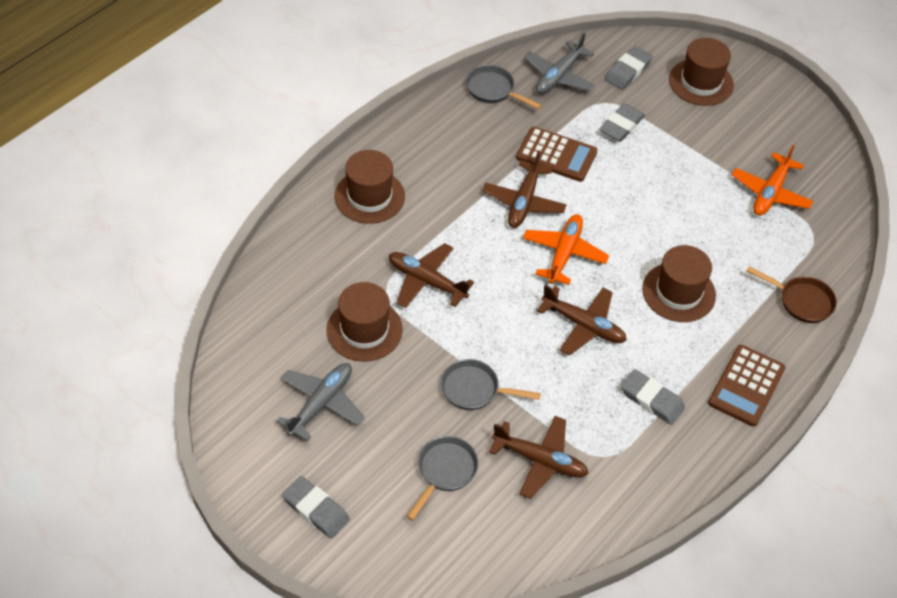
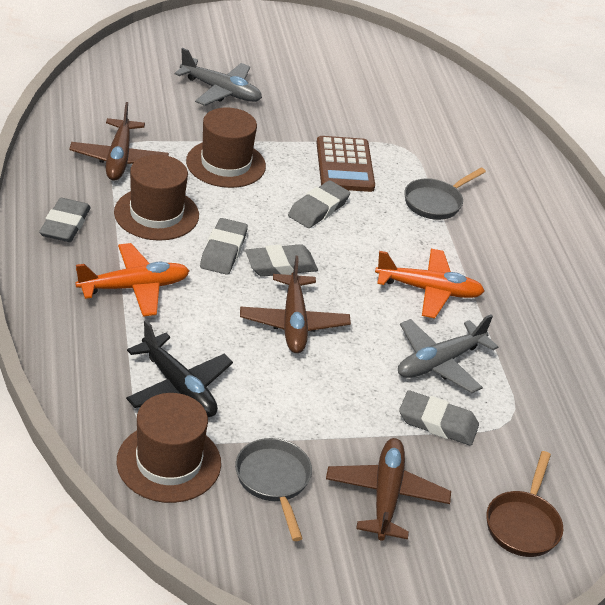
black plane: 0 -> 1
brown calculator: 2 -> 1
brown hat: 4 -> 3
brown plane: 4 -> 3
grey eraser: 4 -> 5
grey pan: 3 -> 2

